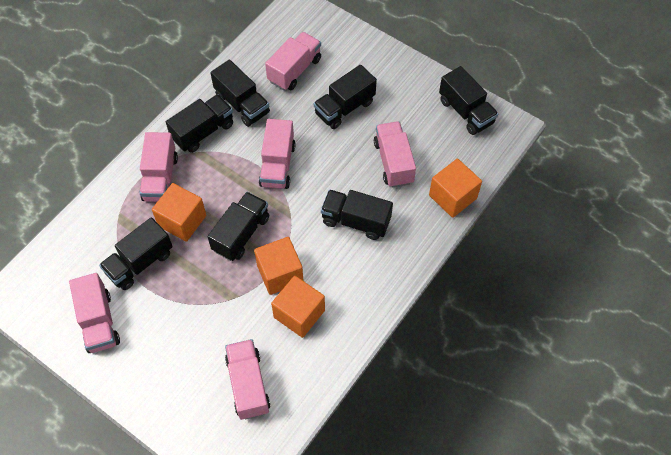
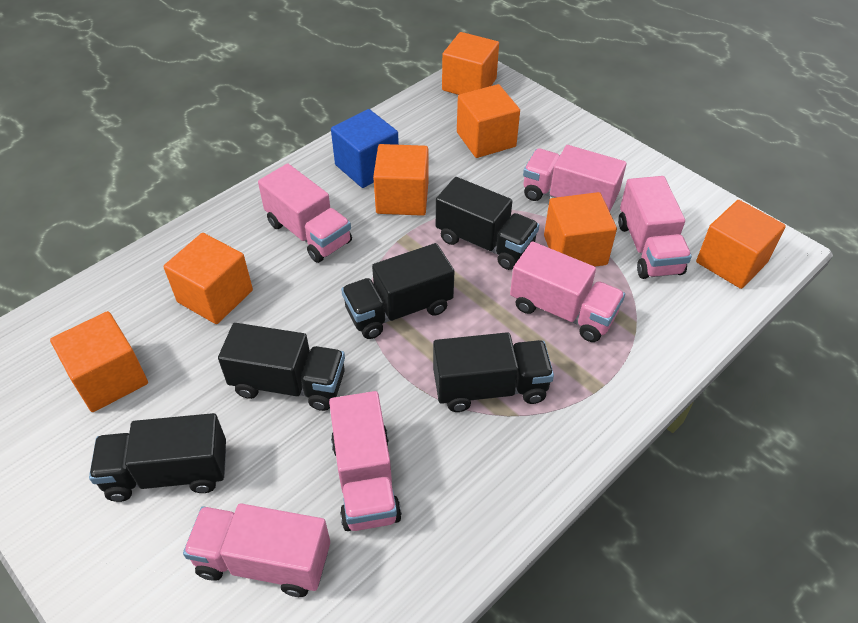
black truck: 7 -> 5
blue cube: 0 -> 1
orange cube: 4 -> 7

